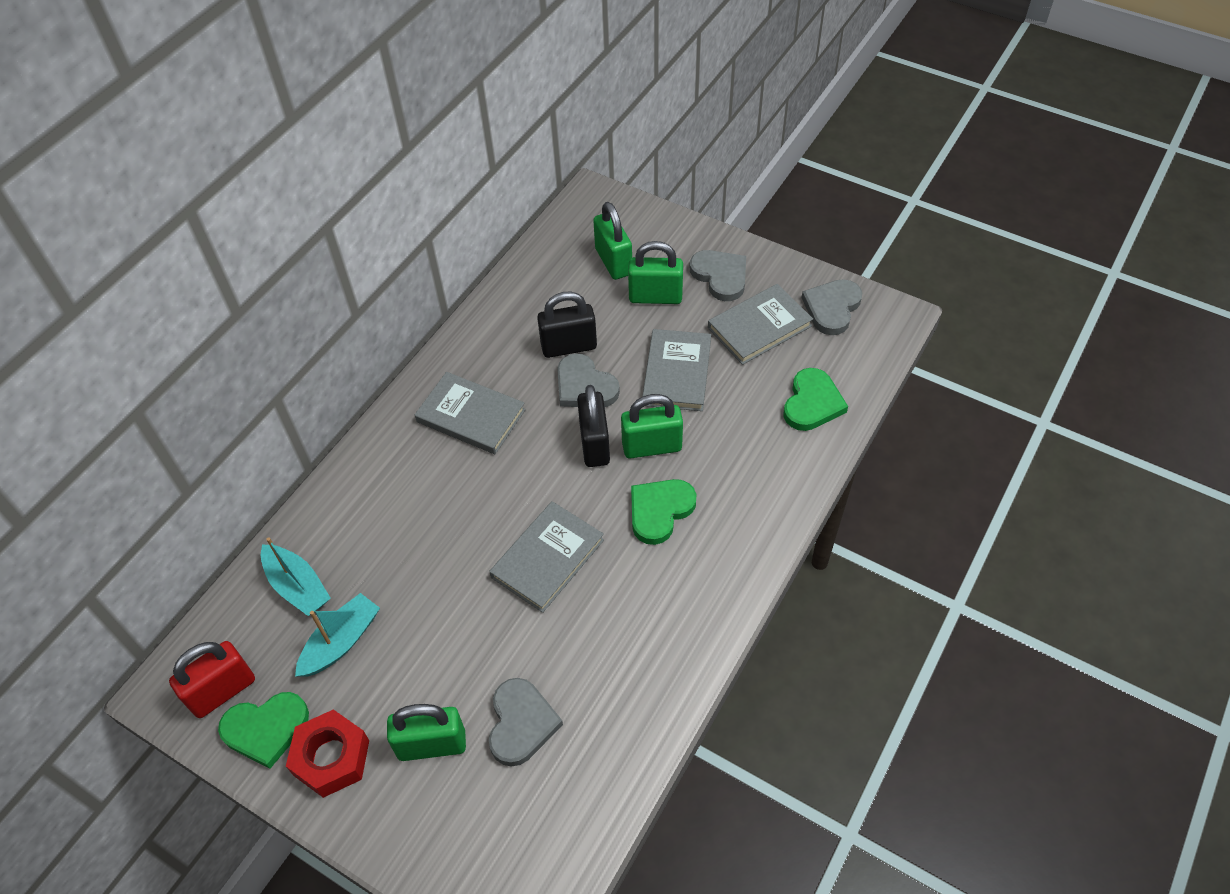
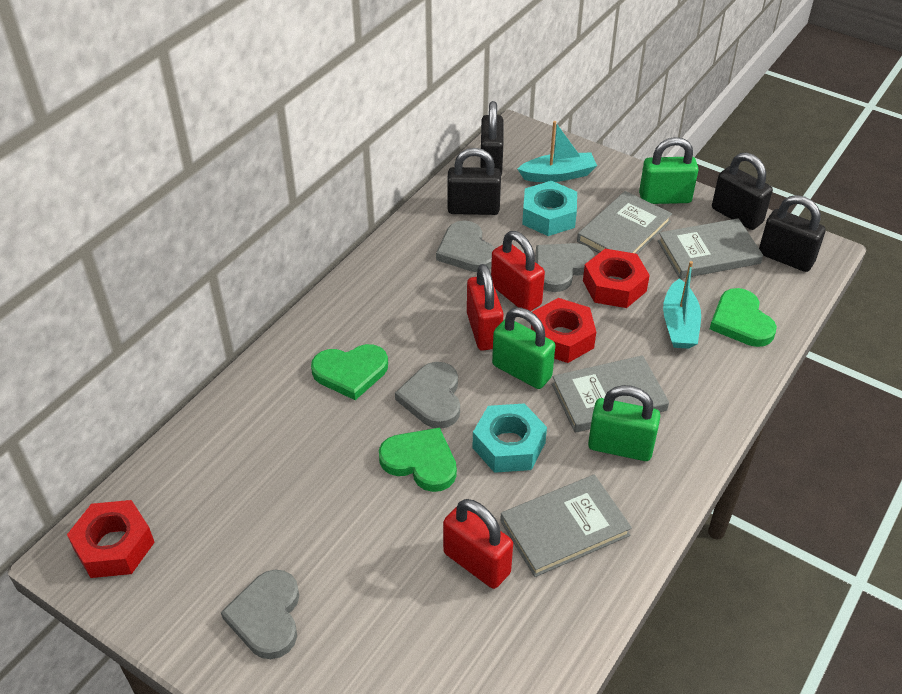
black padlock: 2 -> 4
green padlock: 4 -> 3
red nut: 1 -> 3
red padlock: 1 -> 3
turquoise nut: 0 -> 2

